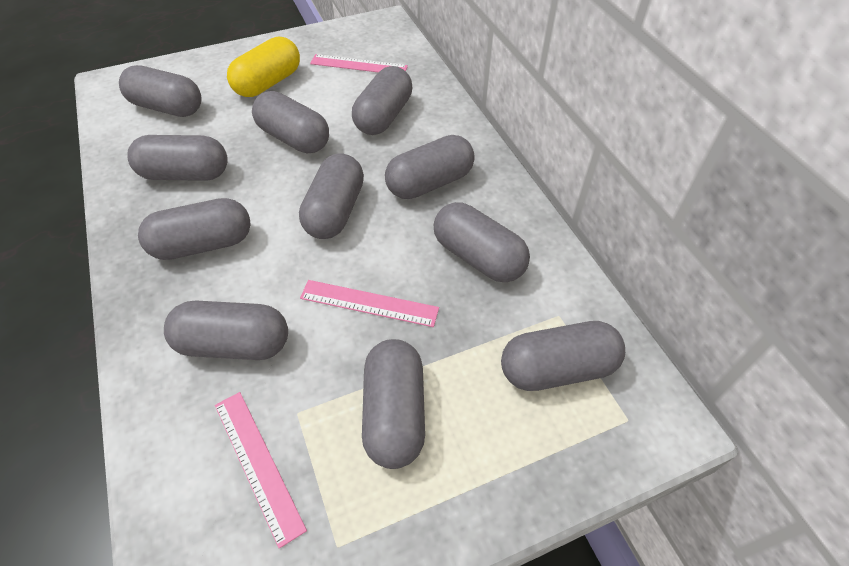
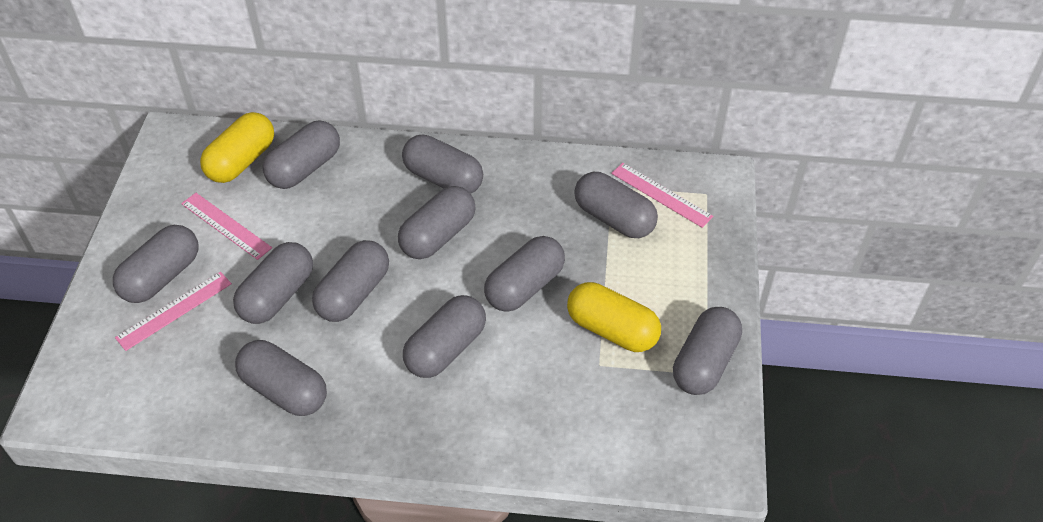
yellow capsule: 1 -> 2

